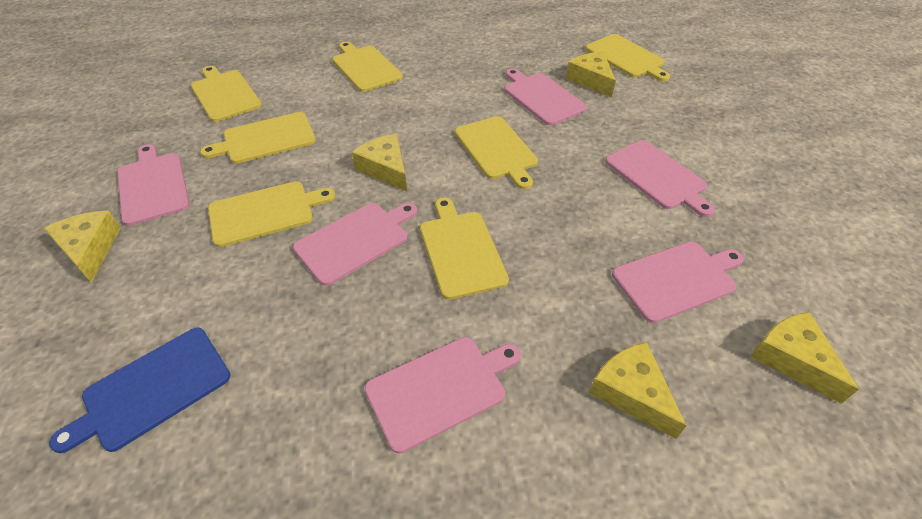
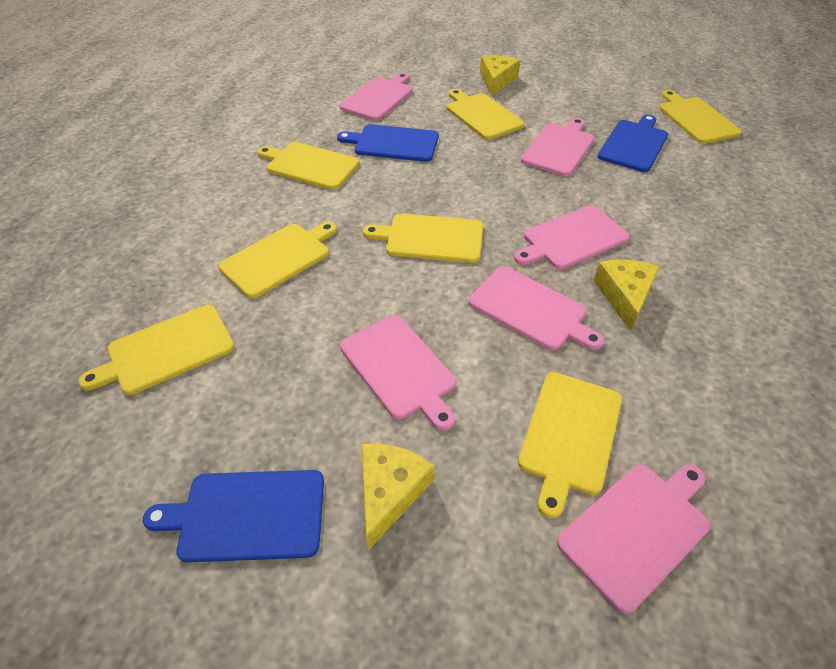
blue cutting board: 1 -> 3
yellow cheese: 5 -> 3

